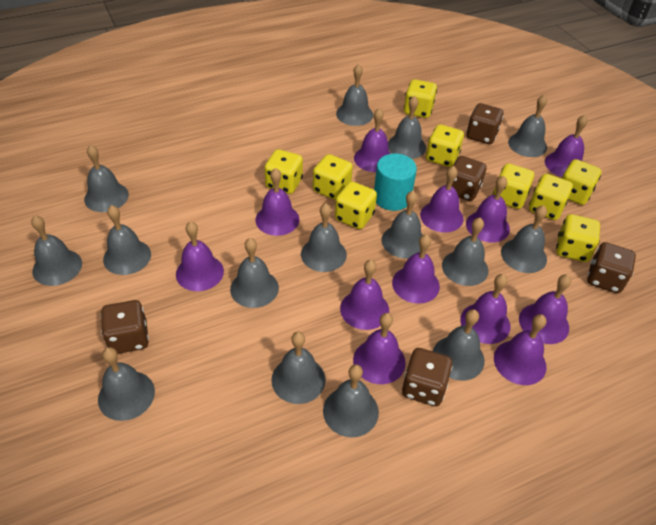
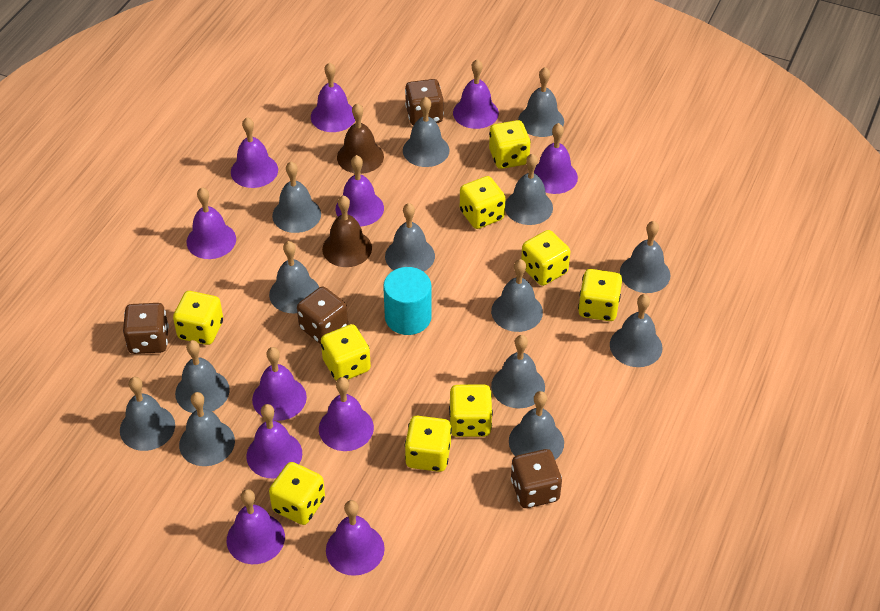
brown bell: 0 -> 2
brown dice: 5 -> 4
grey bell: 15 -> 14
purple bell: 12 -> 11

